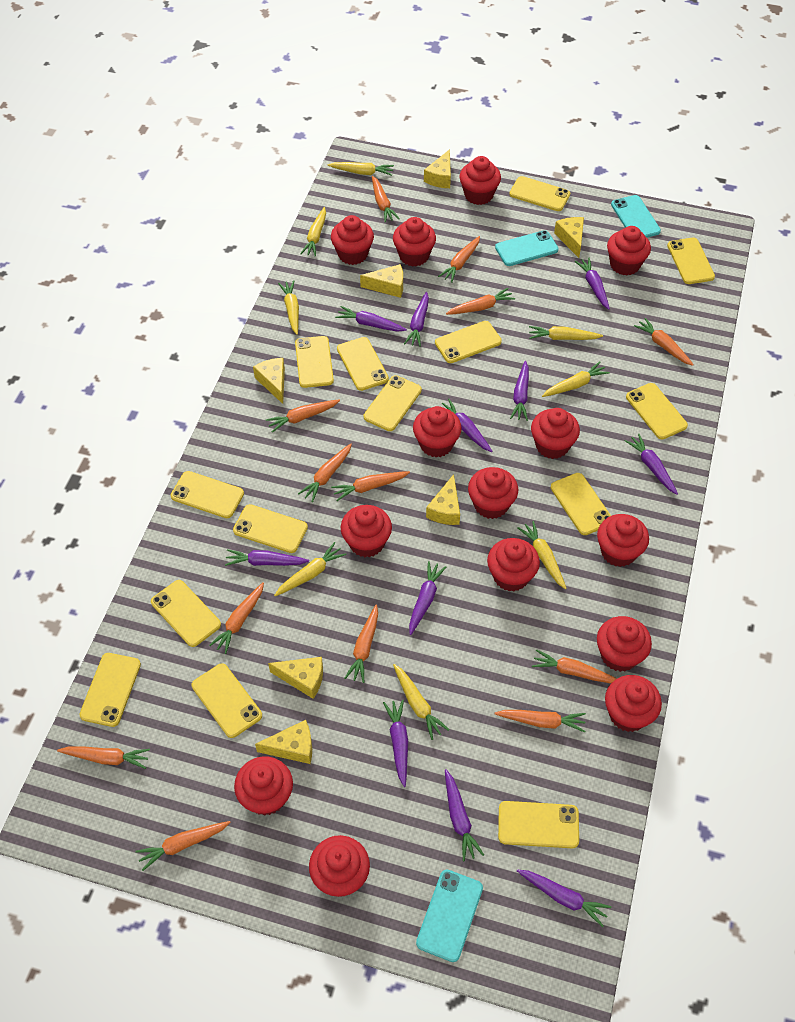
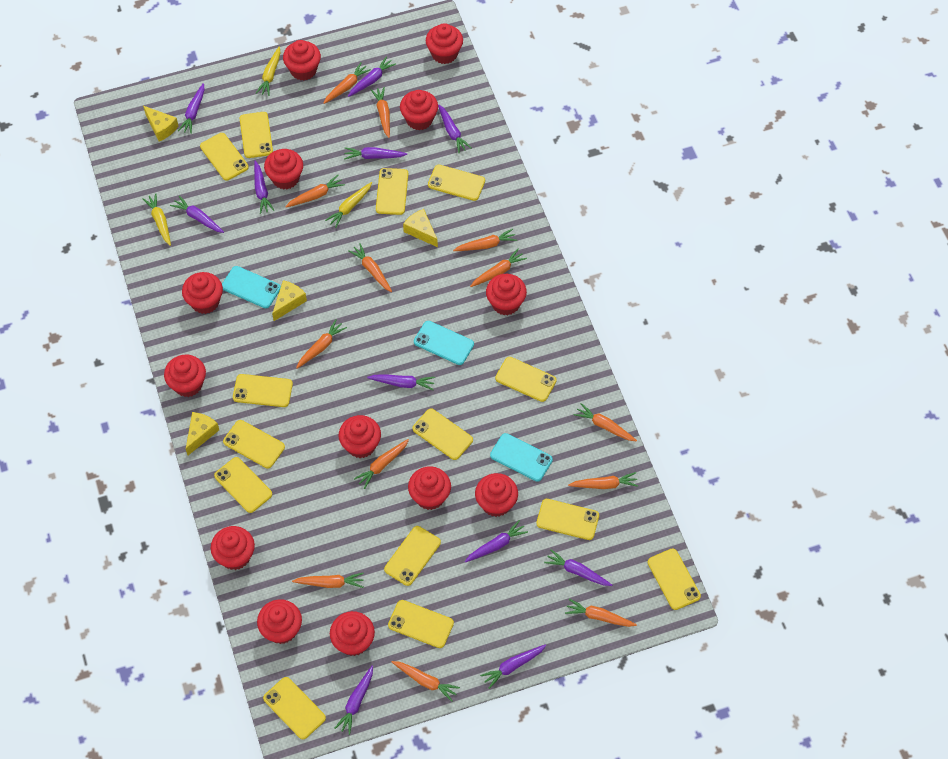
red cupcake: 14 -> 13
yellow carrot: 8 -> 3
yellow cheese: 7 -> 4

